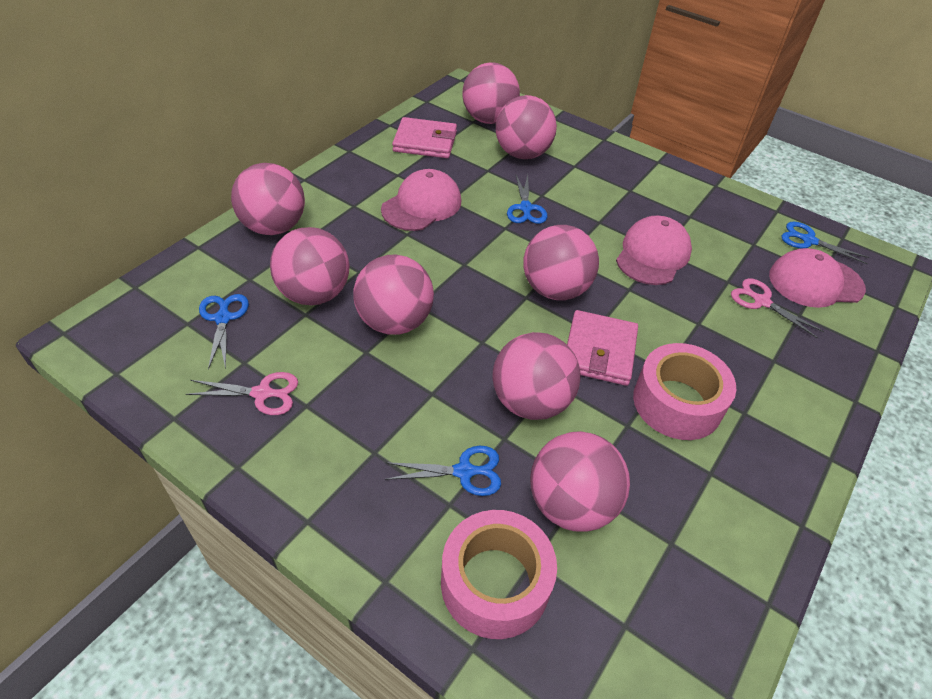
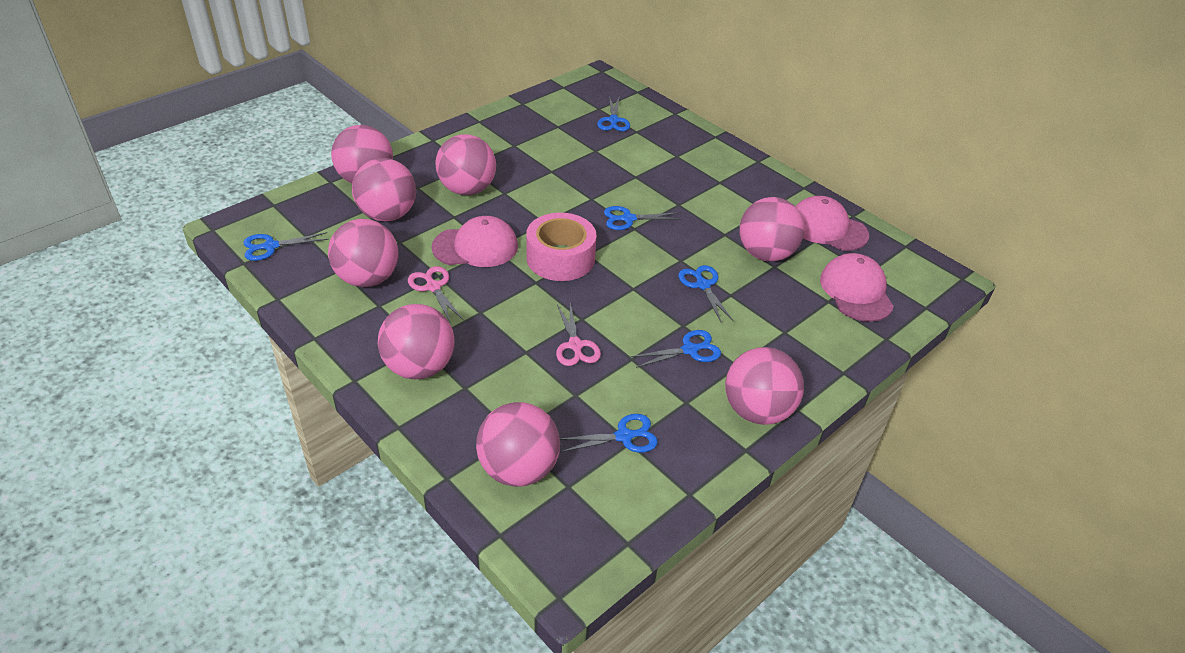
blue scissors: 4 -> 6
pink tape: 2 -> 1
pink wallet: 2 -> 0

